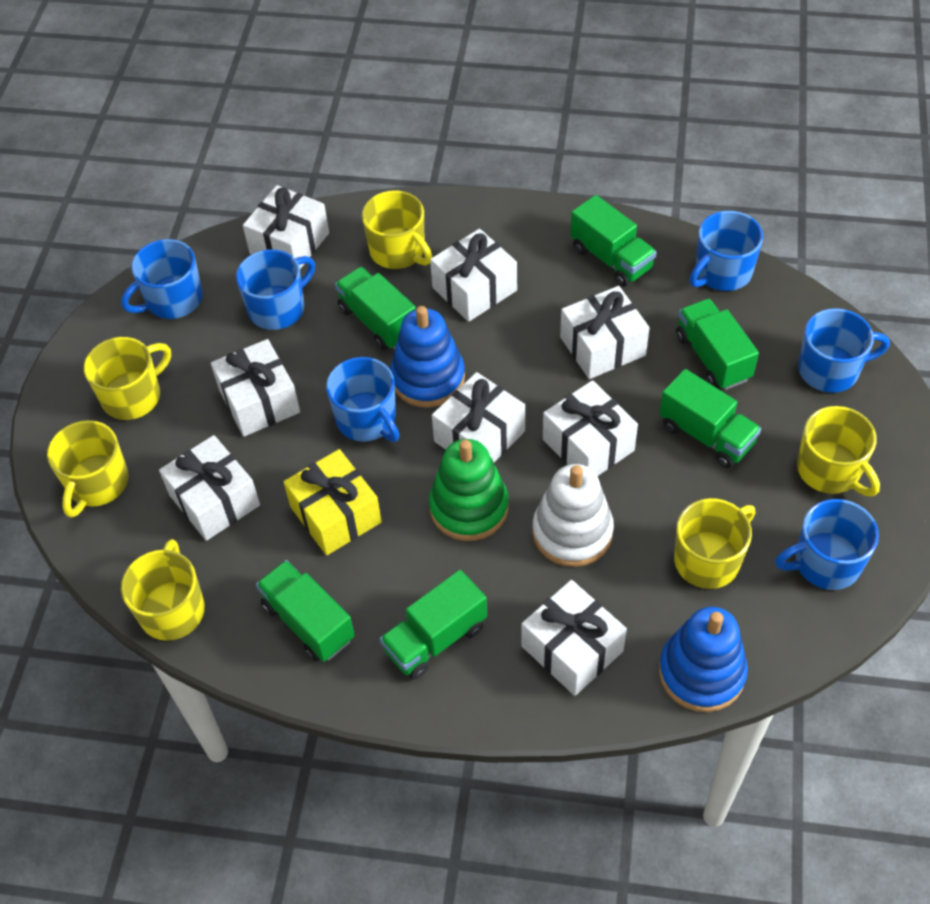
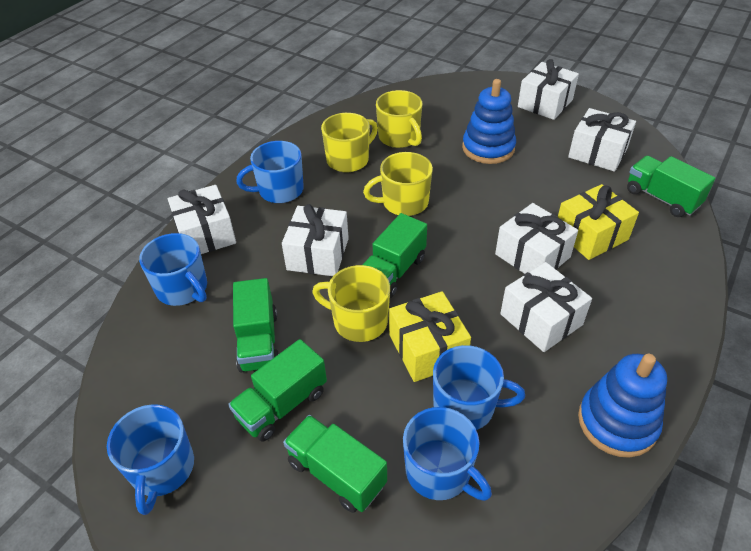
blue mug: 6 -> 5
green stacking toy: 1 -> 0
green truck: 6 -> 5
white gift: 8 -> 6
white stacking toy: 1 -> 0
yellow gift: 1 -> 2
yellow mug: 6 -> 4

